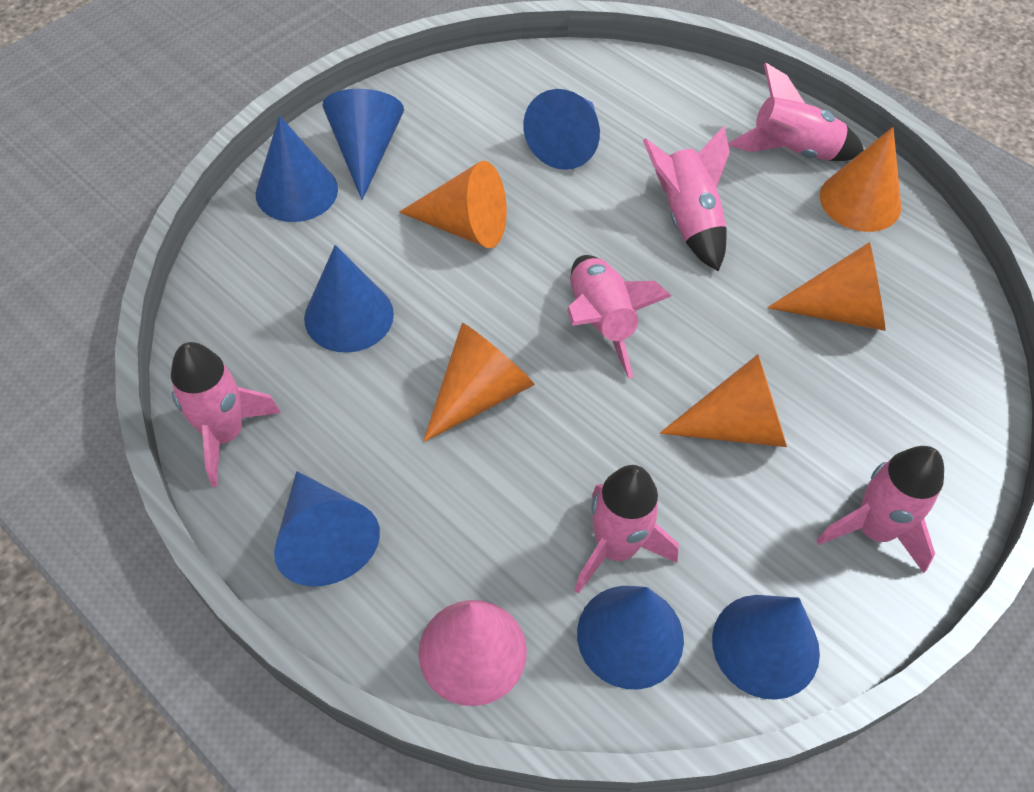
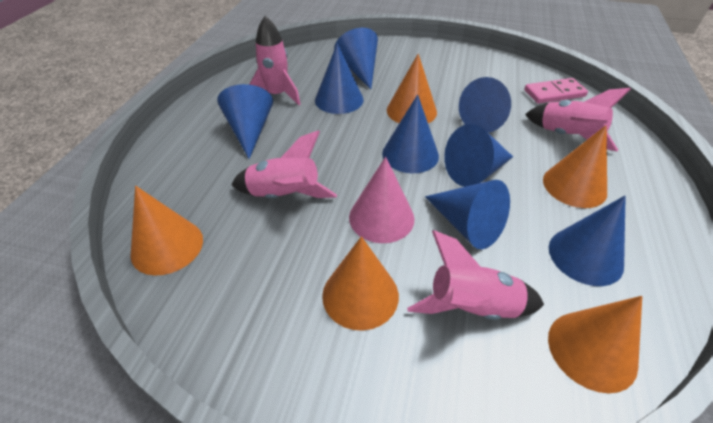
blue cone: 7 -> 8
pink domino: 0 -> 1
pink rocket: 6 -> 4

